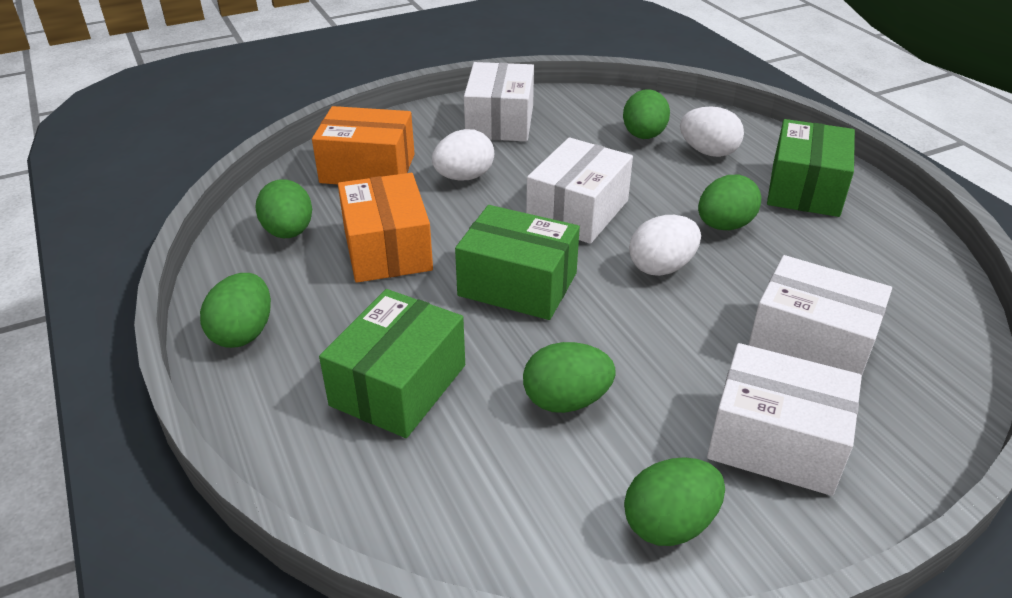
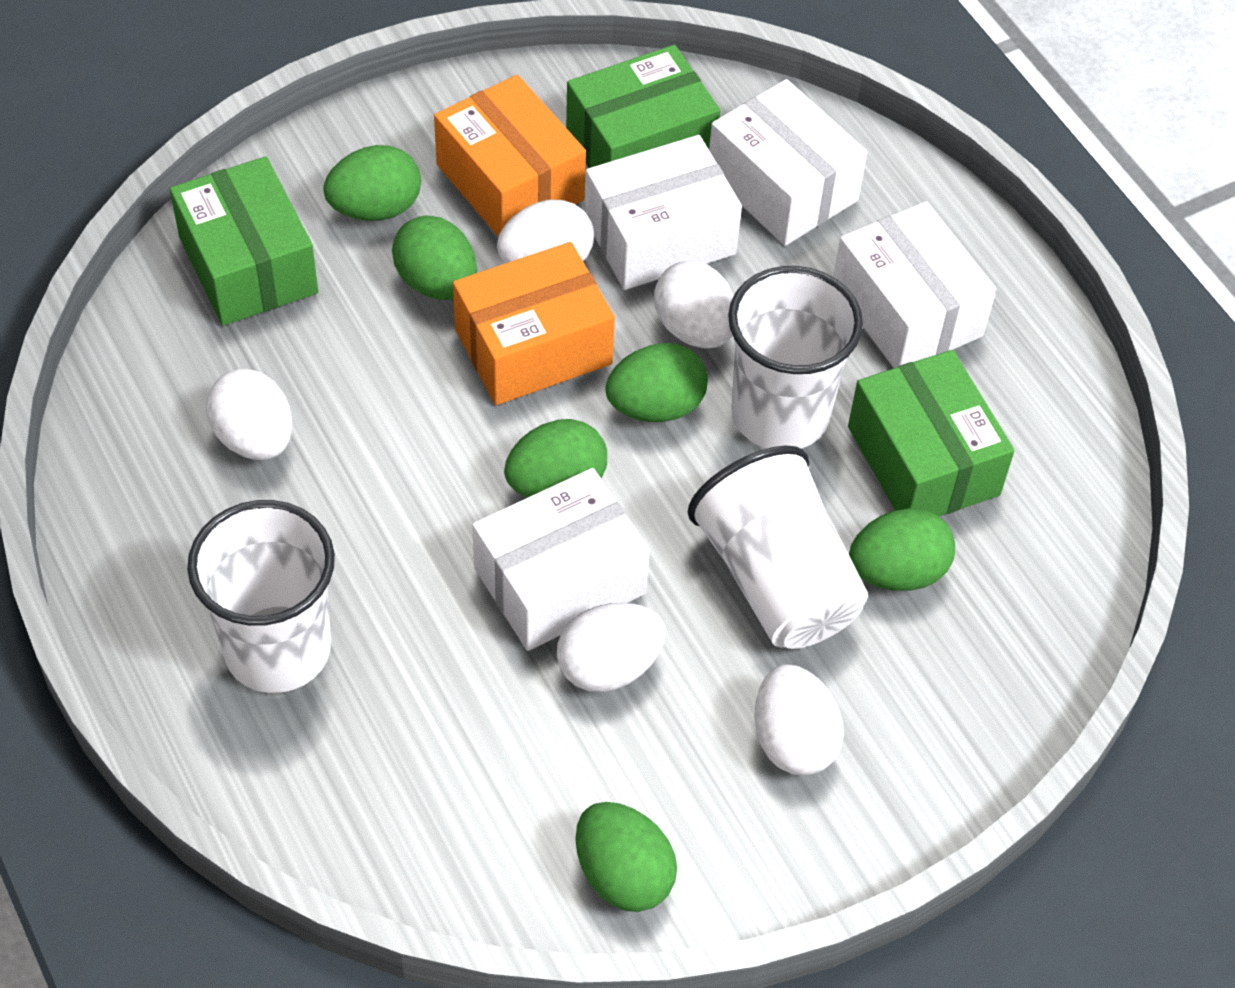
white cup: 0 -> 3
white egg: 3 -> 5

